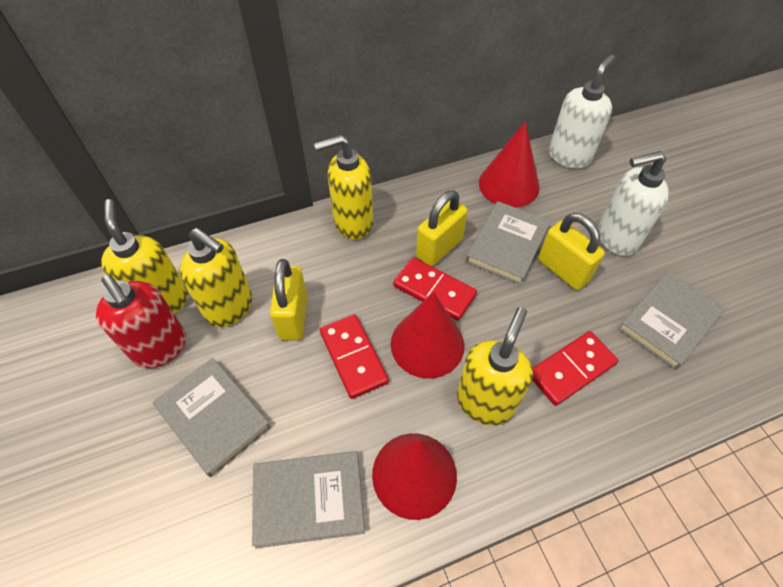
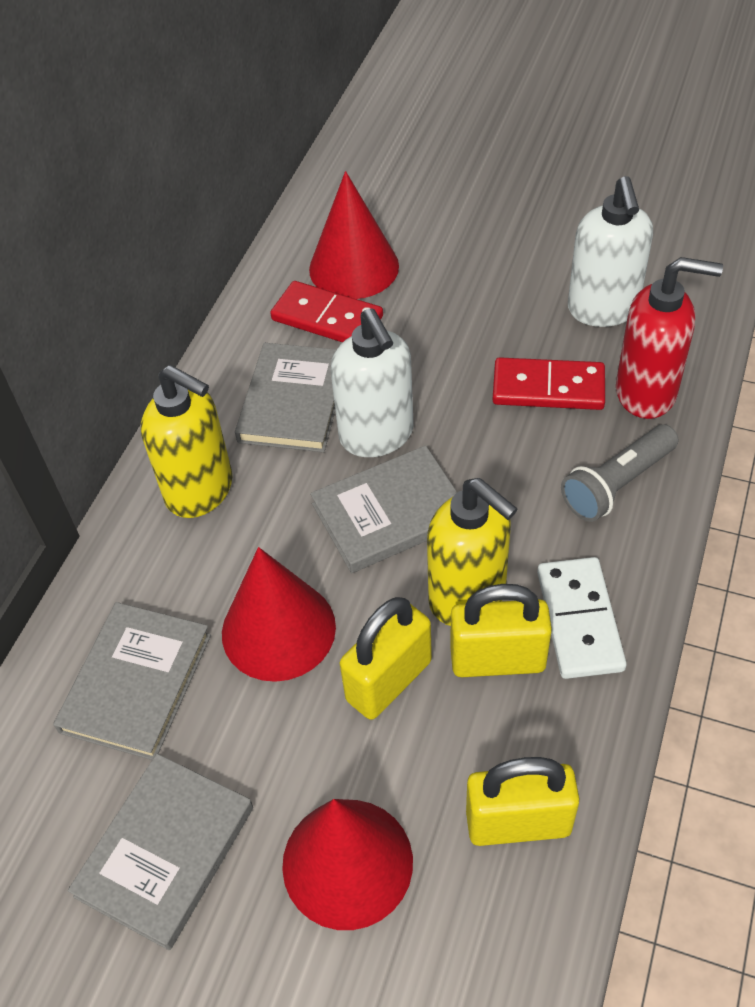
grey flashlight: 0 -> 1
red domino: 3 -> 2
white domino: 0 -> 1
yellow soap dispenser: 4 -> 2

